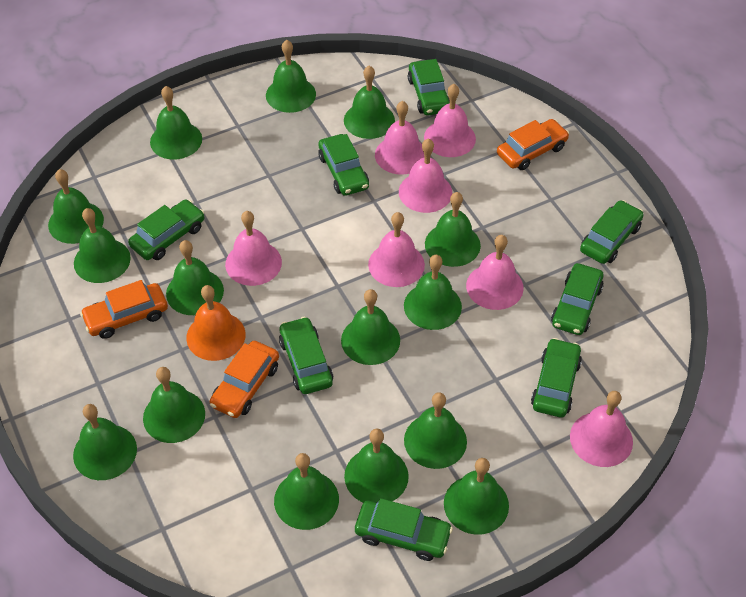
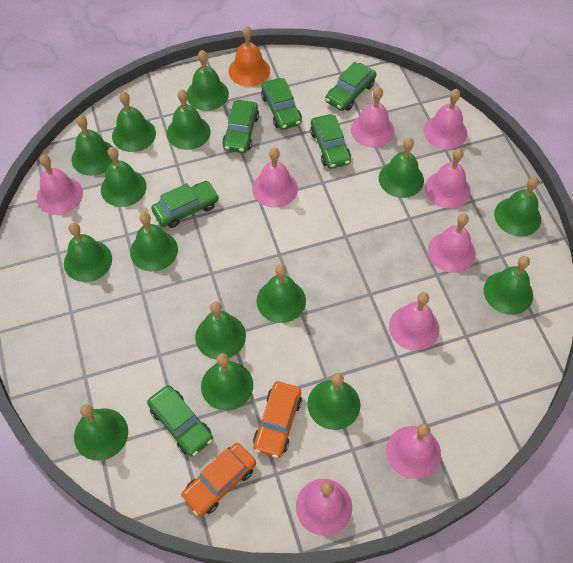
green car: 8 -> 6
orange car: 3 -> 2
pink bell: 7 -> 9

